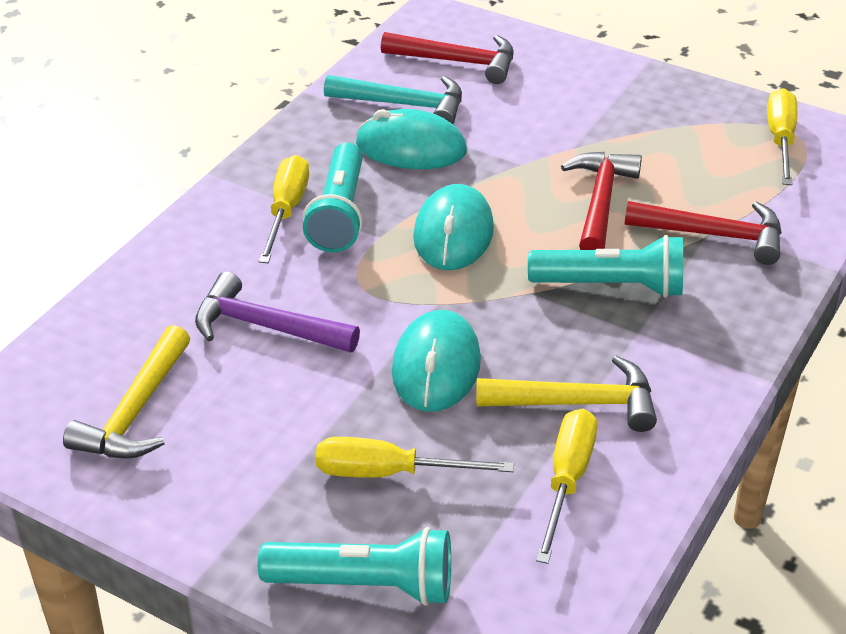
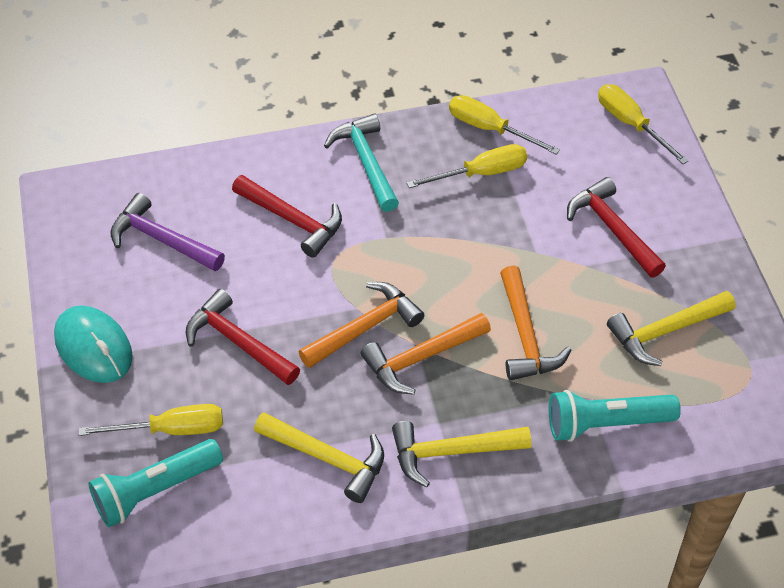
orange hammer: 0 -> 3
turquoise flashlight: 3 -> 2
turquoise mouse: 3 -> 1
yellow hammer: 2 -> 3

